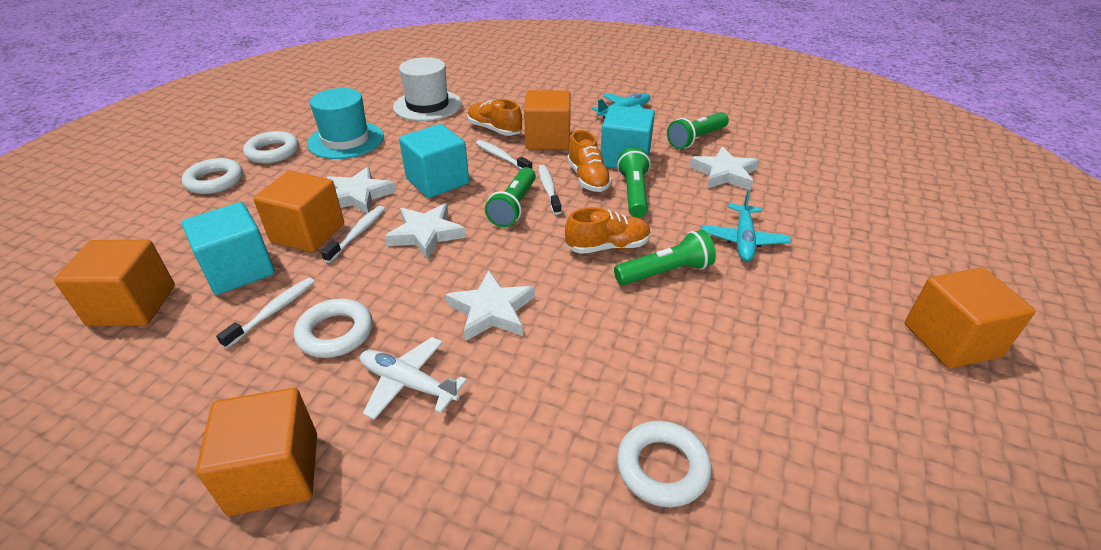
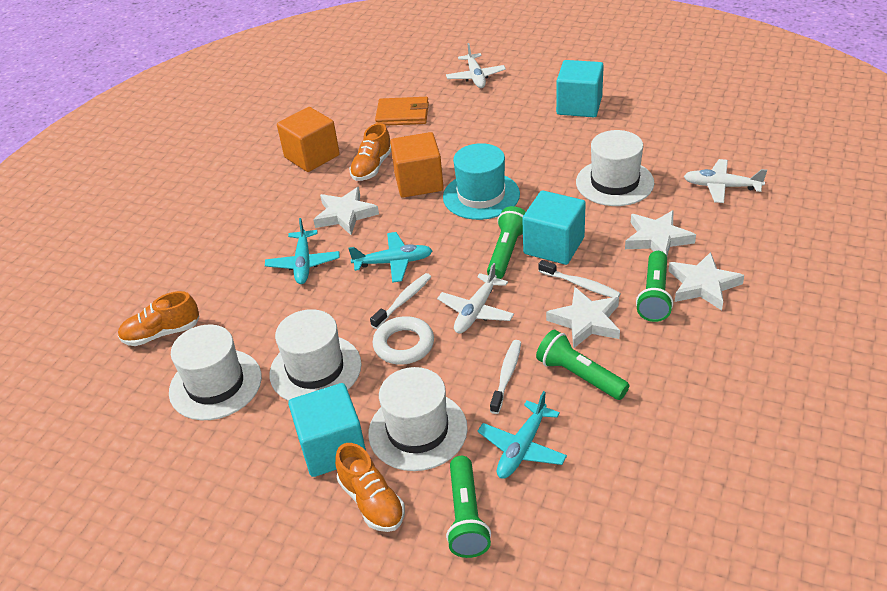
orange cube: 5 -> 2
orange wallet: 0 -> 1
turquoise plane: 2 -> 3
white hat: 1 -> 4
white plane: 1 -> 3
white ring: 4 -> 1
white toothbrush: 4 -> 3

